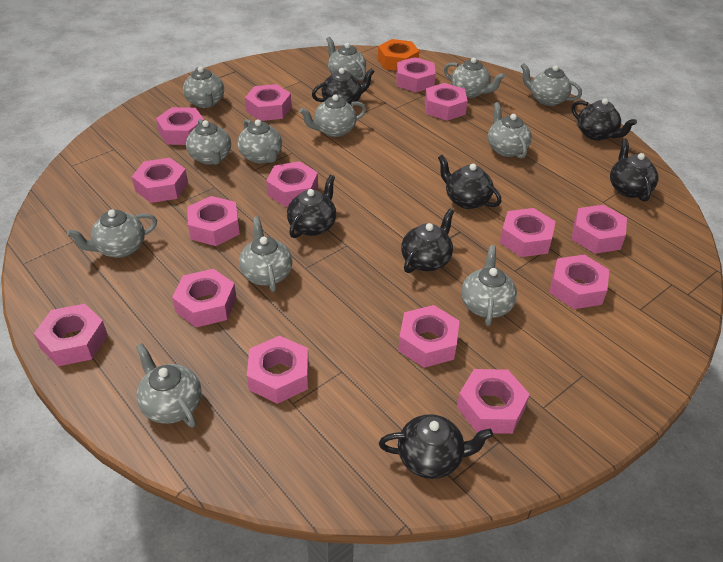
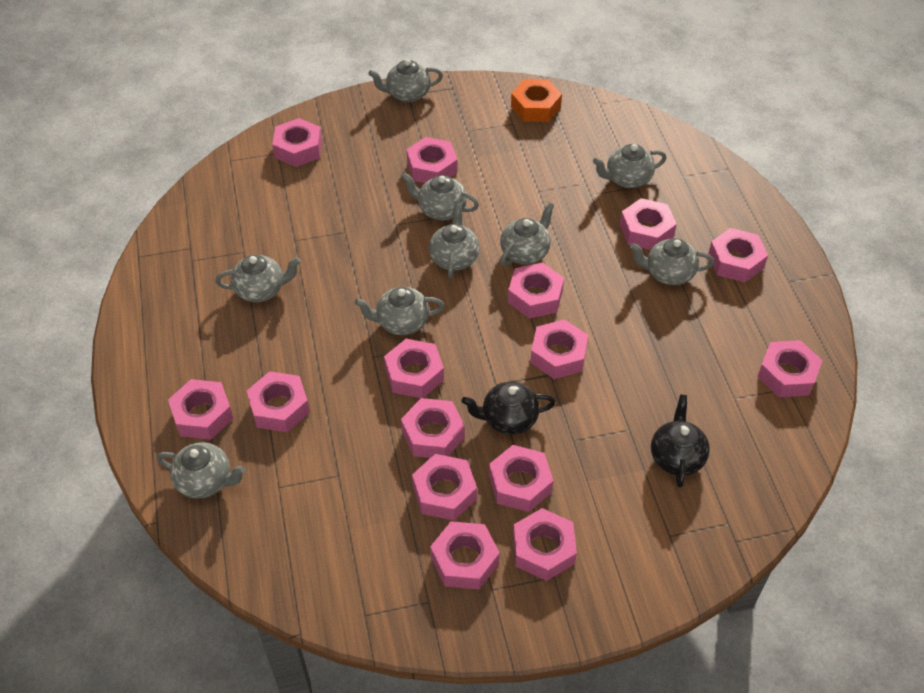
black teapot: 7 -> 2
grey teapot: 12 -> 9

